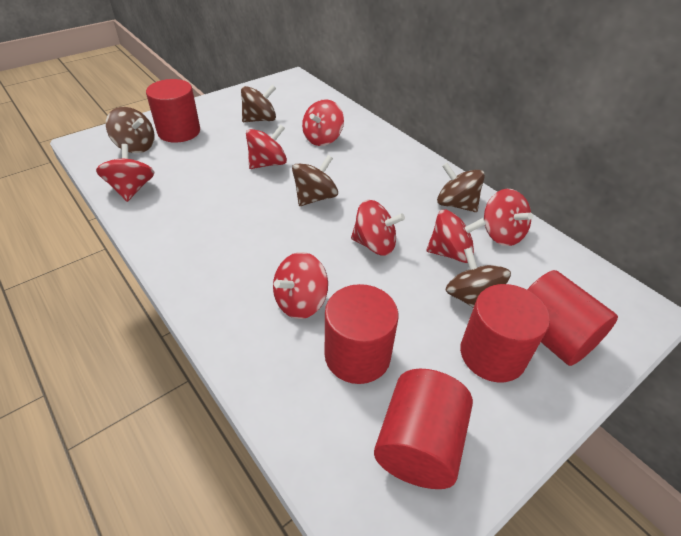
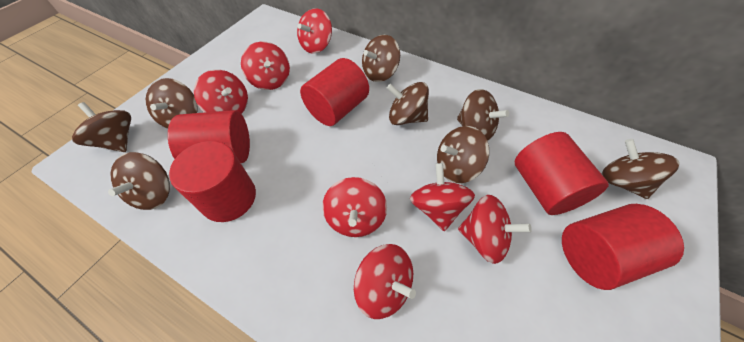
brown spinning top: 5 -> 8

